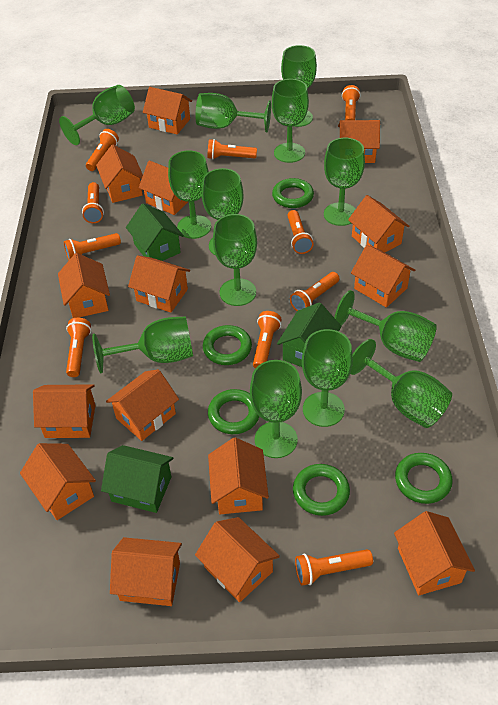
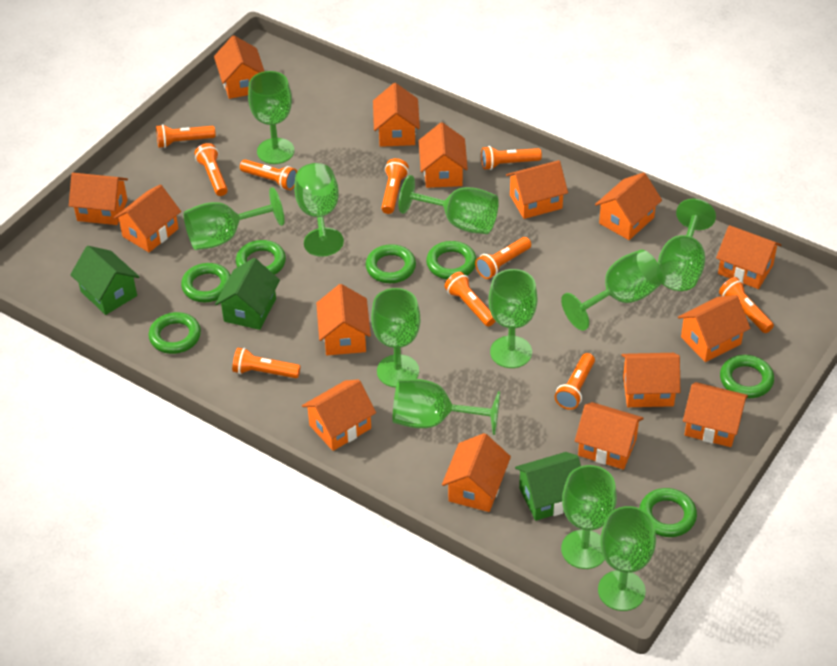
green goblet: 13 -> 11
green ring: 5 -> 7

